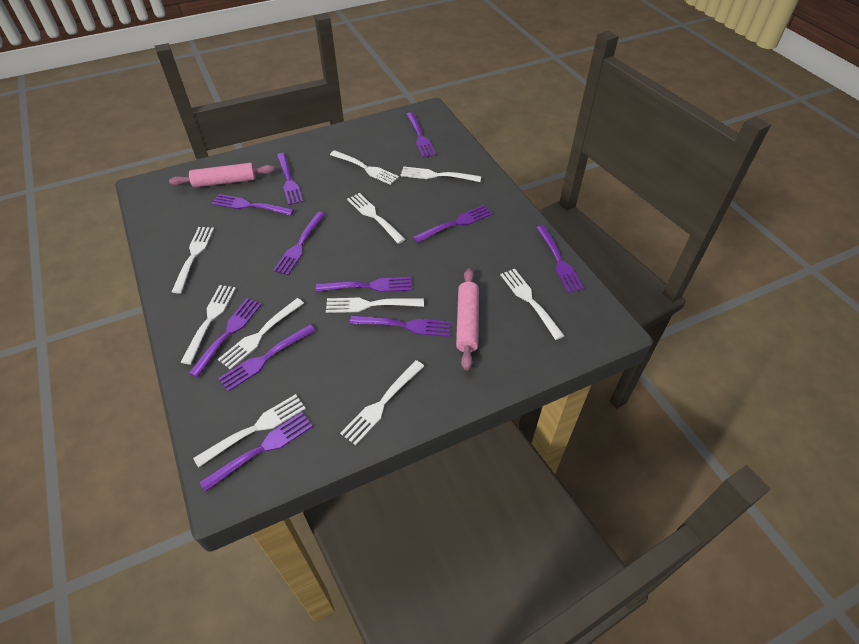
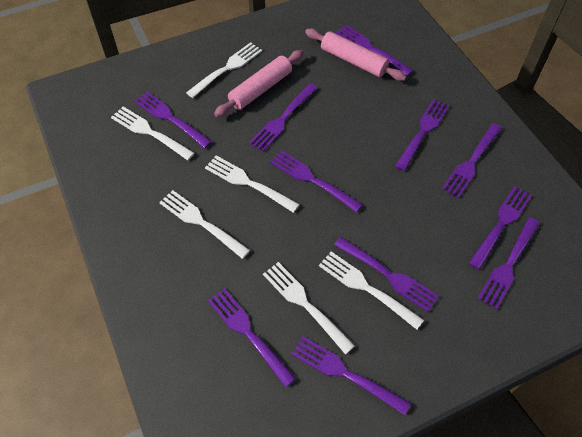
white fork: 10 -> 6

